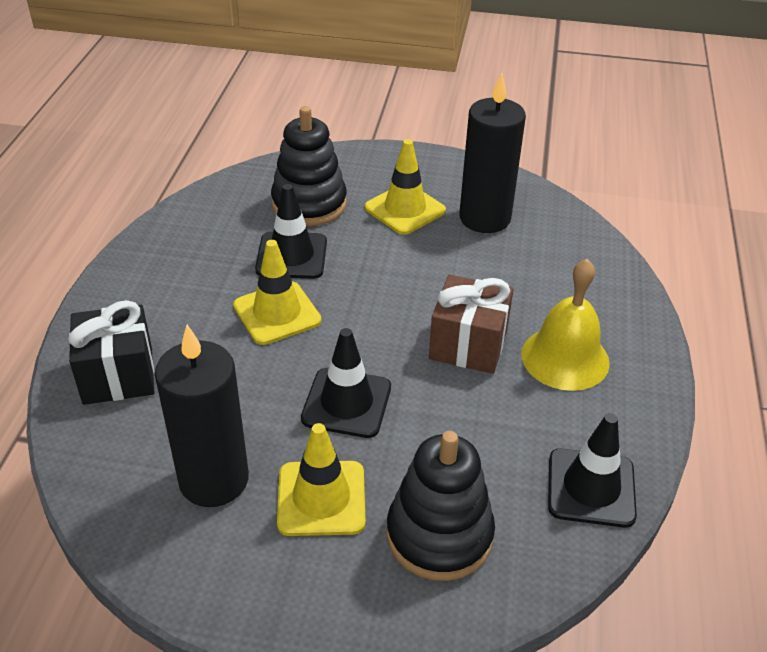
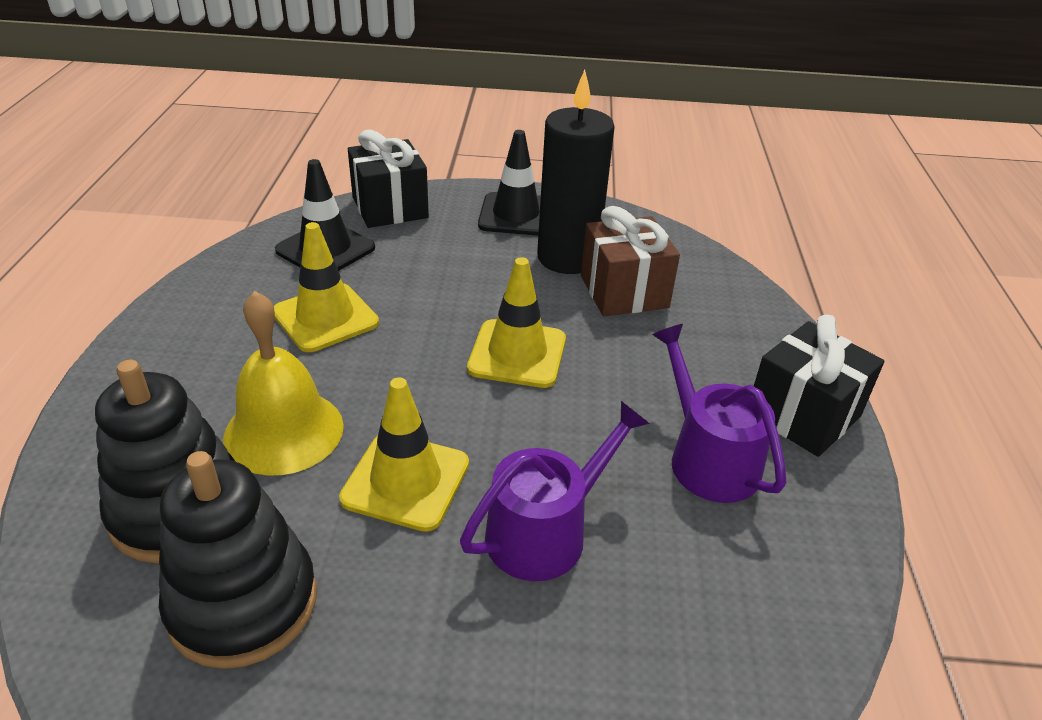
black candle: 2 -> 1
black gift: 1 -> 2
black traffic cone: 3 -> 2
purple watering can: 0 -> 2

